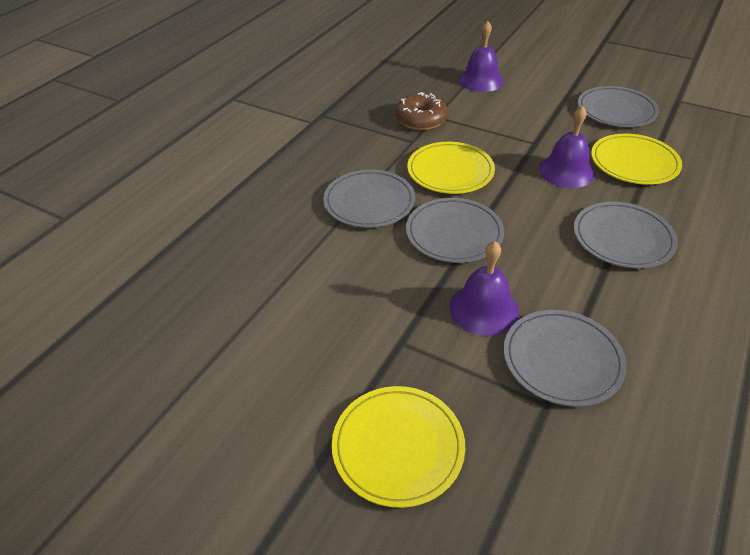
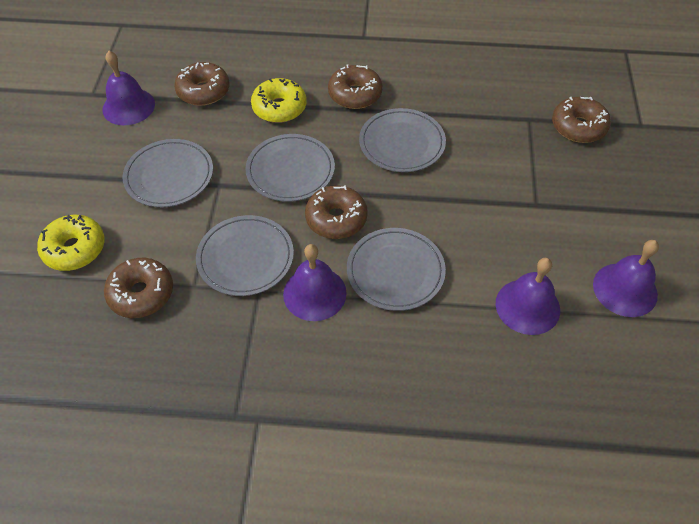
brown donut: 1 -> 5
purple bell: 3 -> 4
yellow donut: 0 -> 2
yellow plate: 3 -> 0

